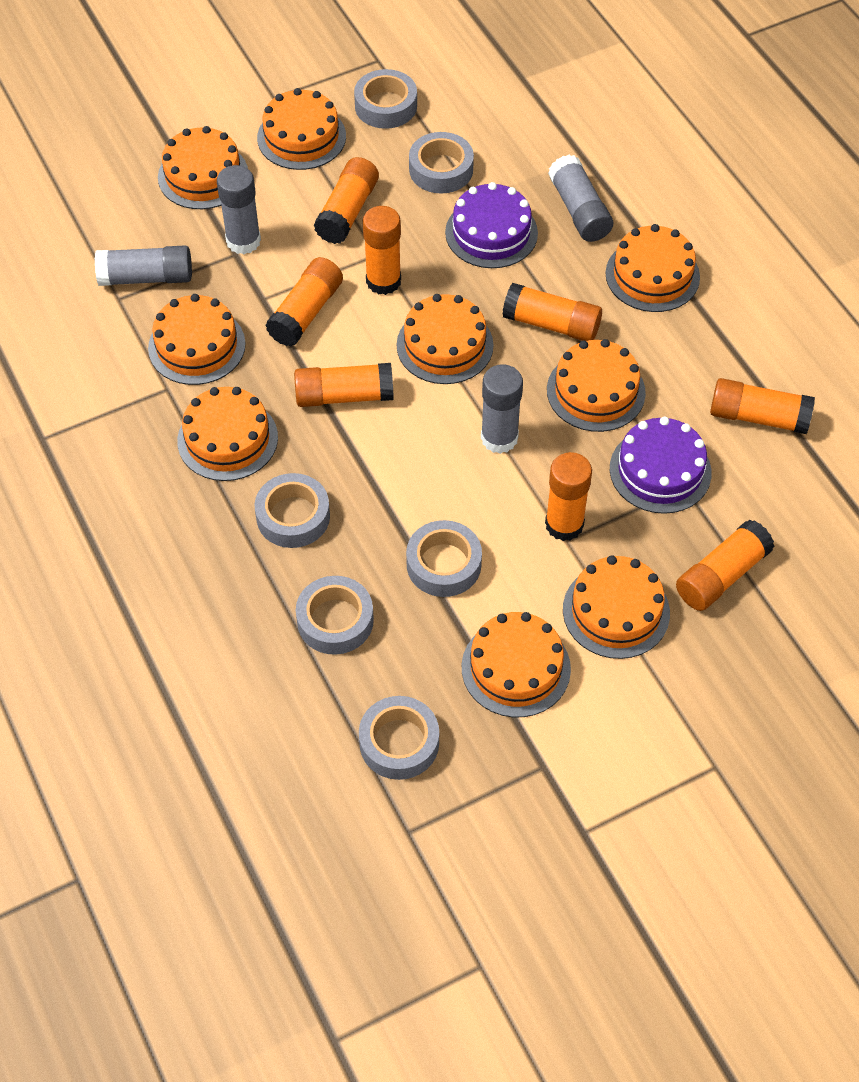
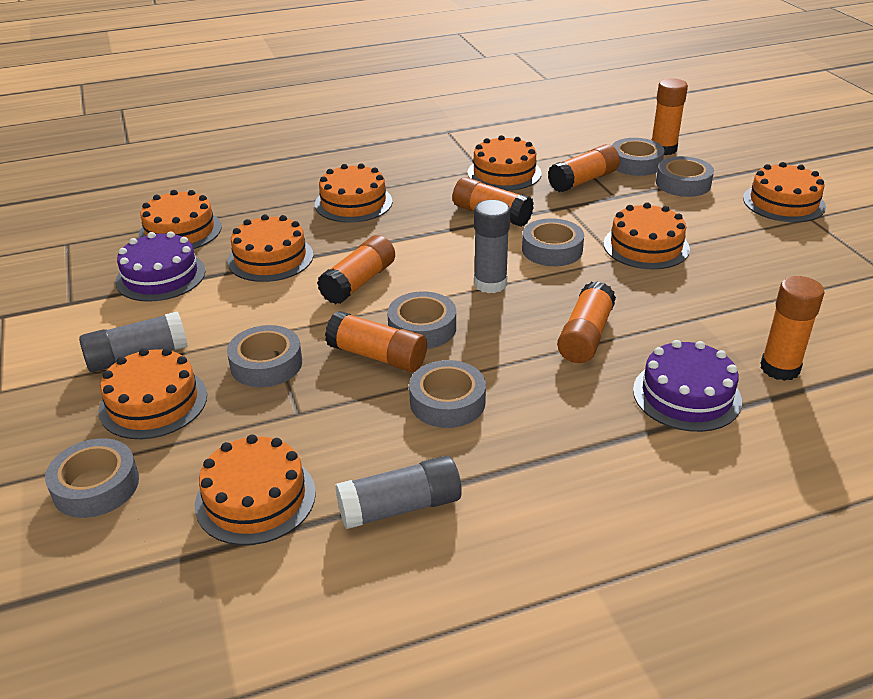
grey glue stick: 4 -> 3
grey tape: 6 -> 7
orange cake: 9 -> 8
orange glue stick: 8 -> 7

